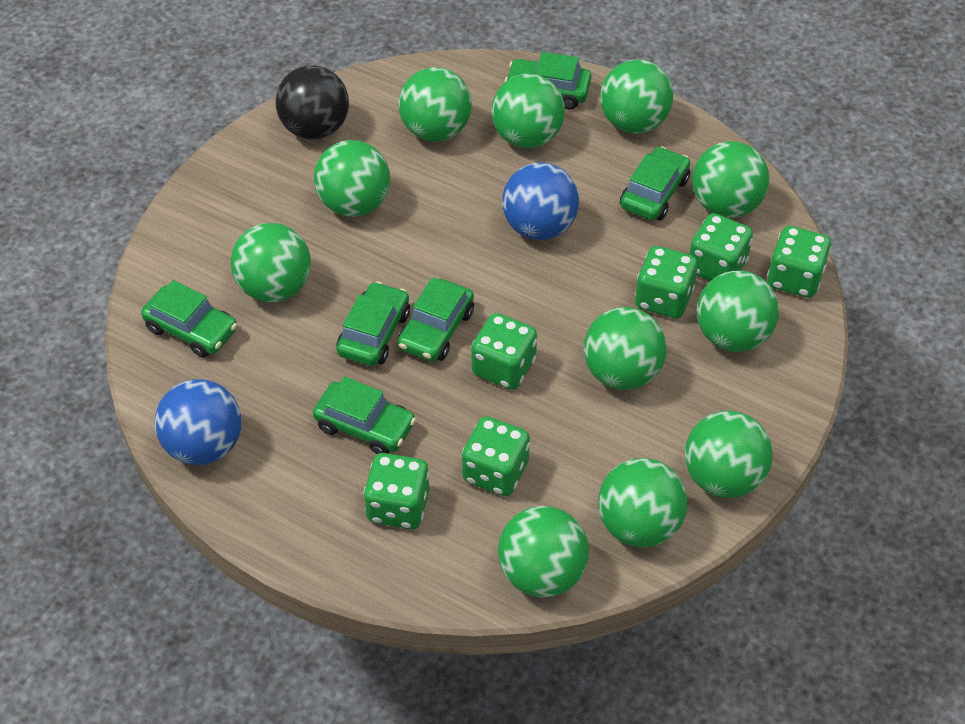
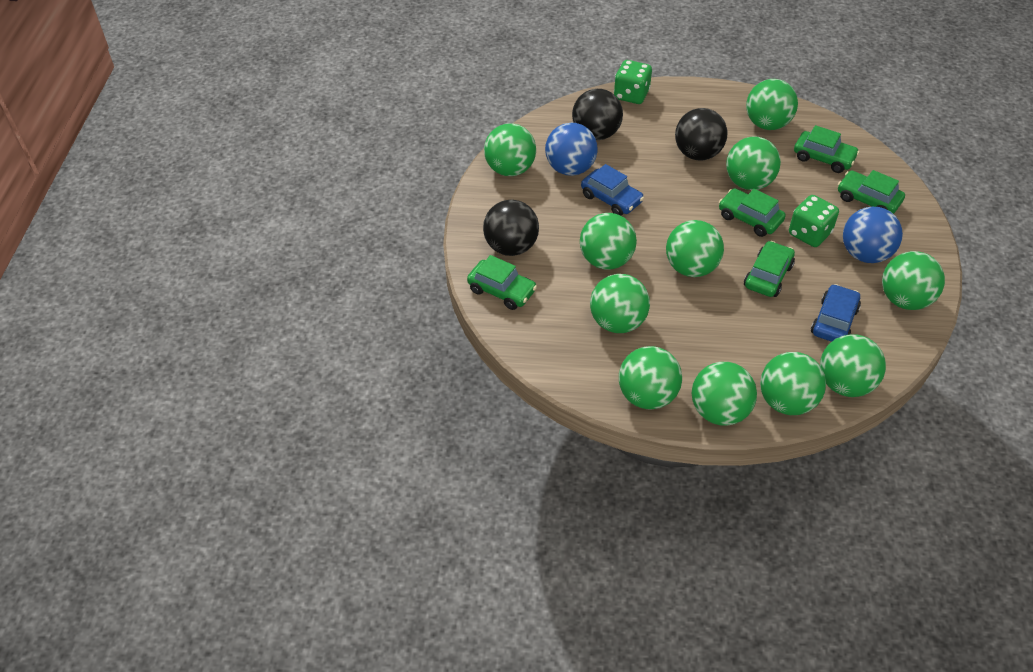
black ball: 1 -> 3
blue car: 0 -> 2
green car: 6 -> 5
green dice: 6 -> 2

